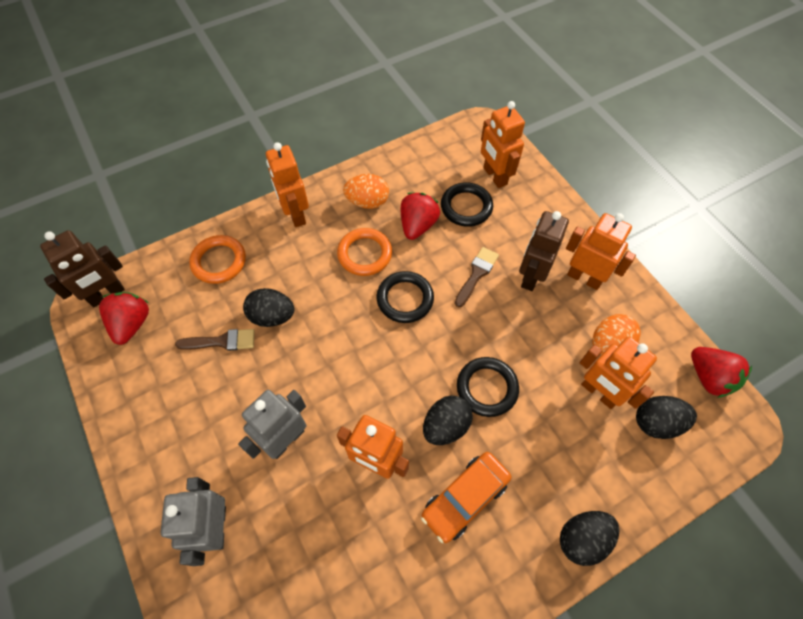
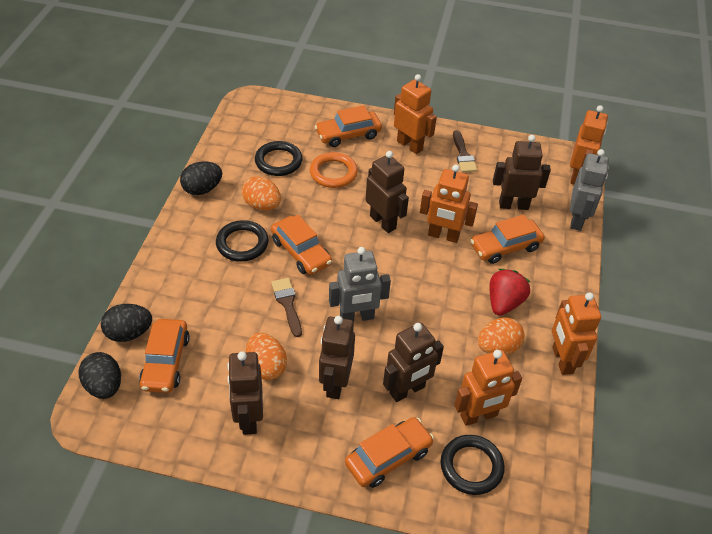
black egg: 4 -> 3
brown robot: 2 -> 5
orange car: 1 -> 5
orange egg: 2 -> 3
orange ring: 2 -> 1
red strawberry: 3 -> 1

